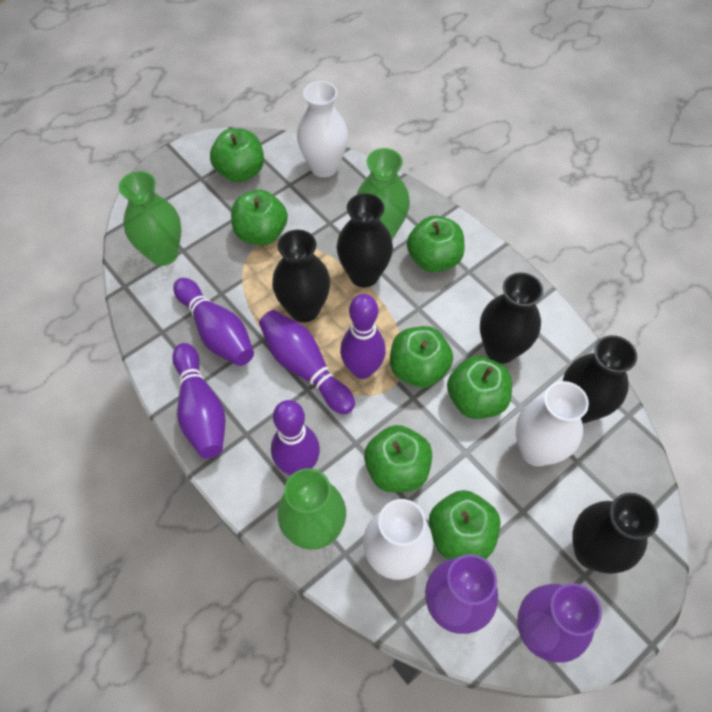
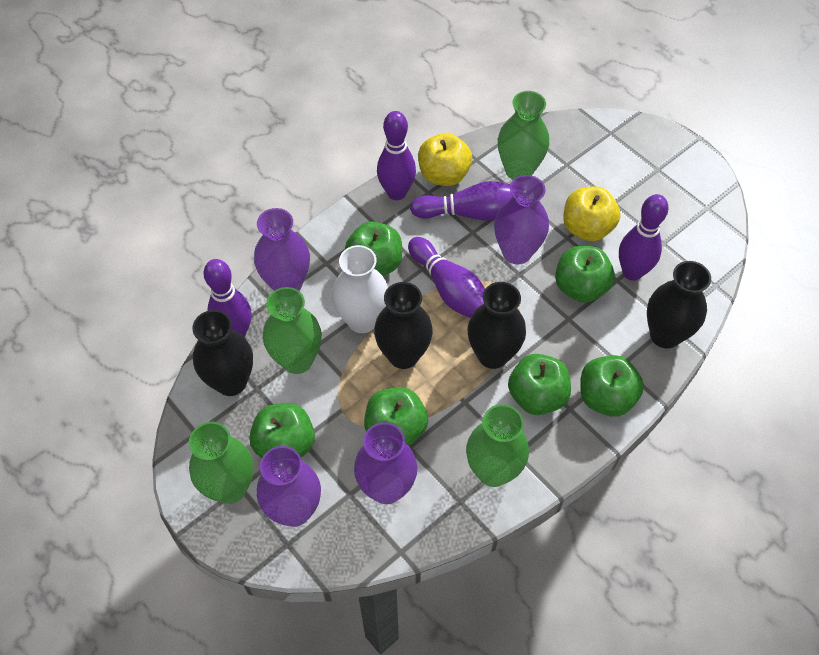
black vase: 5 -> 4
green apple: 7 -> 6
green vase: 3 -> 4
purple vase: 2 -> 4
white vase: 3 -> 1
yellow apple: 0 -> 2

